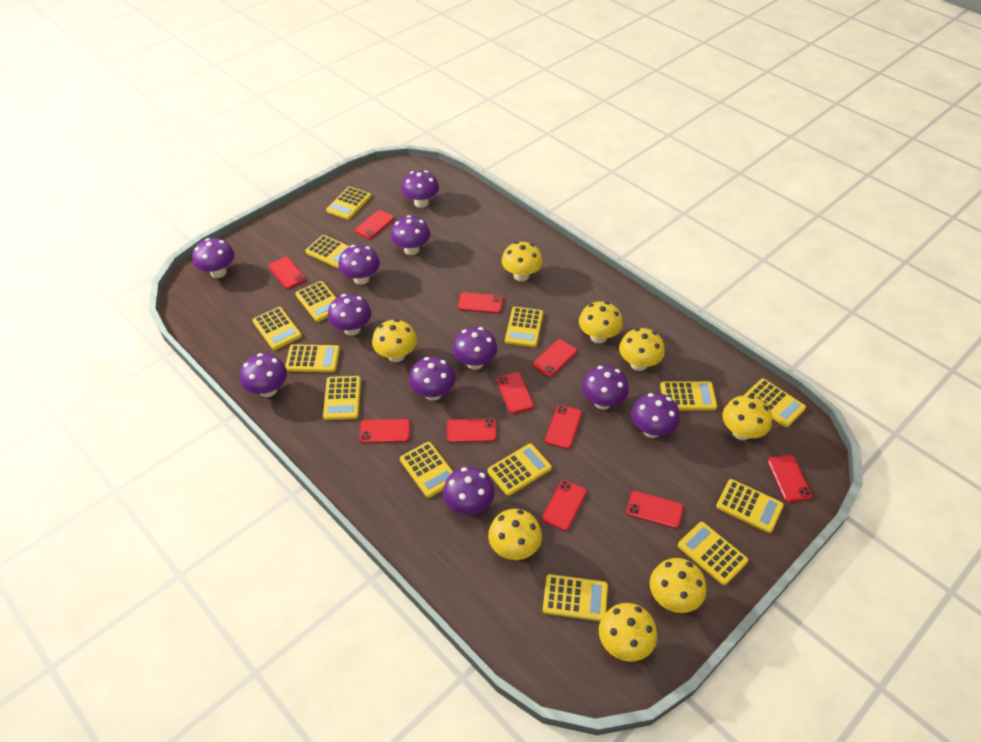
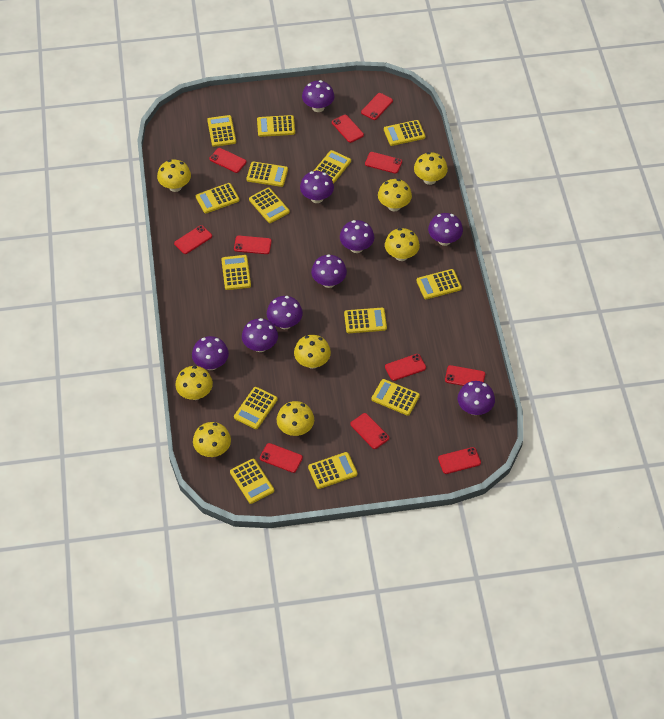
purple mushroom: 11 -> 9

